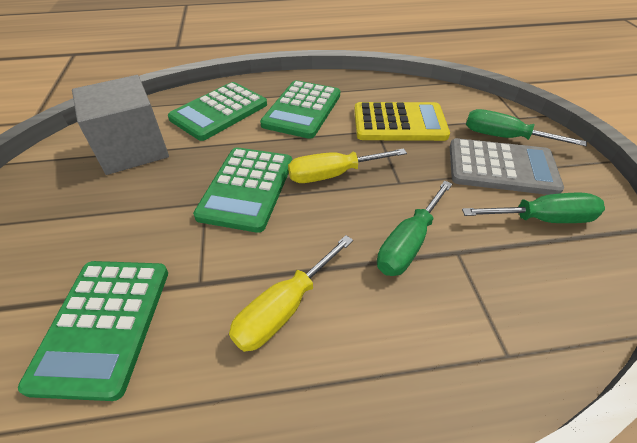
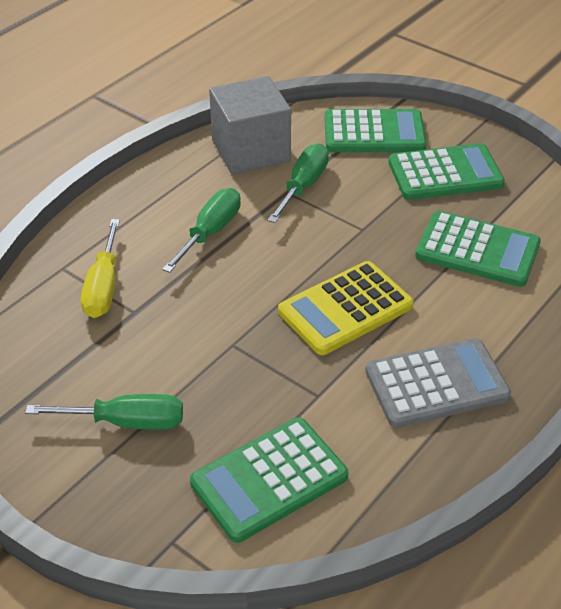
yellow screwdriver: 2 -> 1

